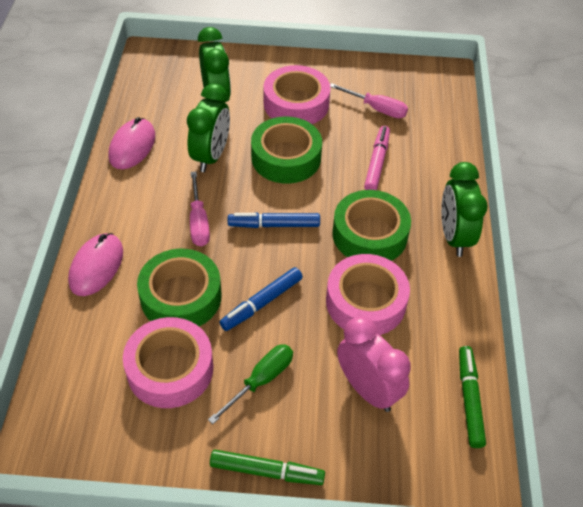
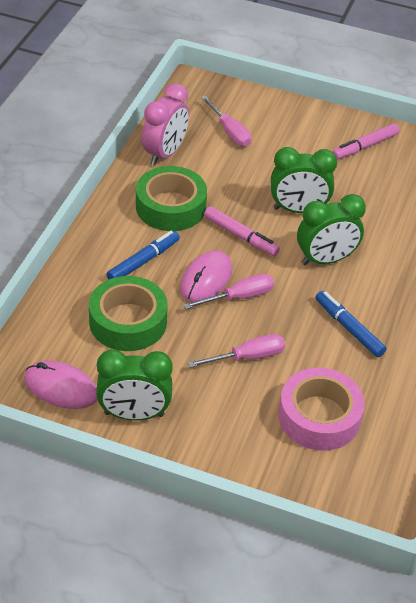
green marker: 2 -> 0
green screwdriver: 1 -> 0
green tape: 3 -> 2
pink marker: 1 -> 2
pink screwdriver: 2 -> 3
pink tape: 3 -> 1

